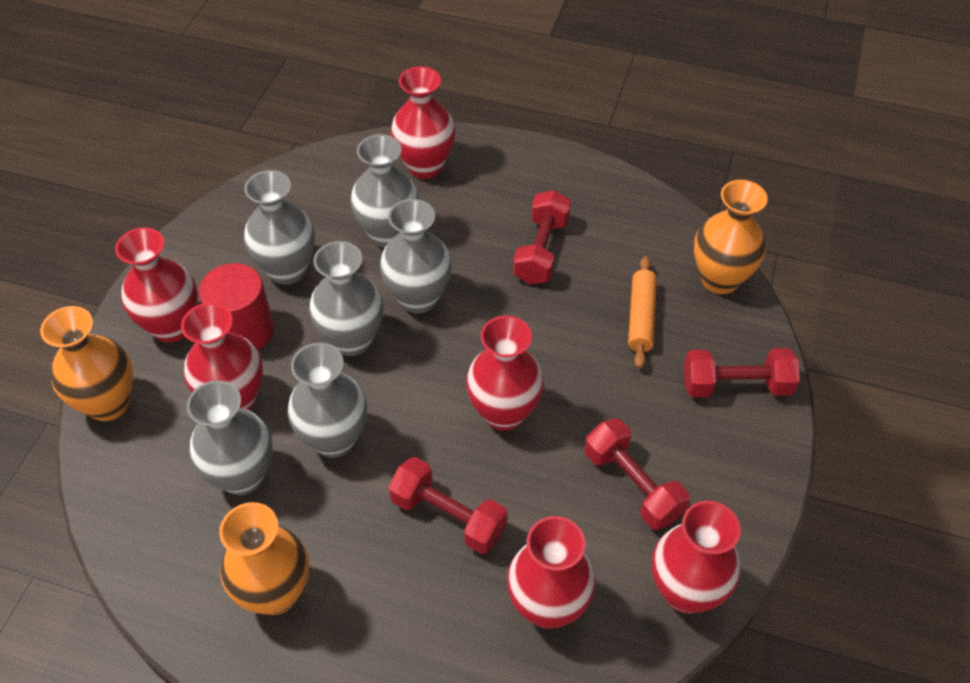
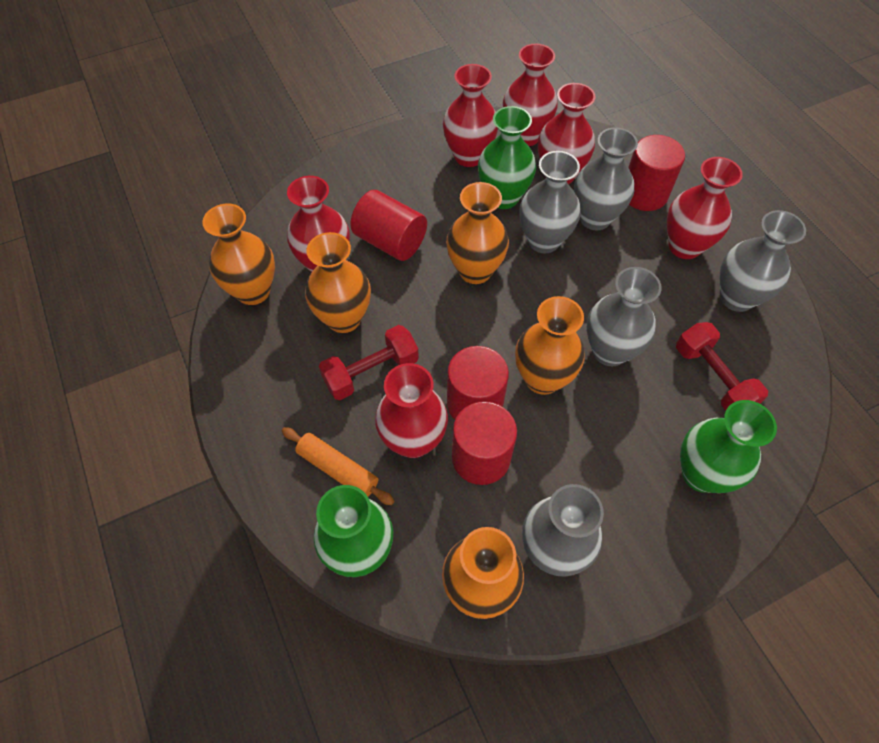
green vase: 0 -> 3
grey vase: 6 -> 5
orange vase: 3 -> 5
red cylinder: 1 -> 4
red dumbbell: 4 -> 2

